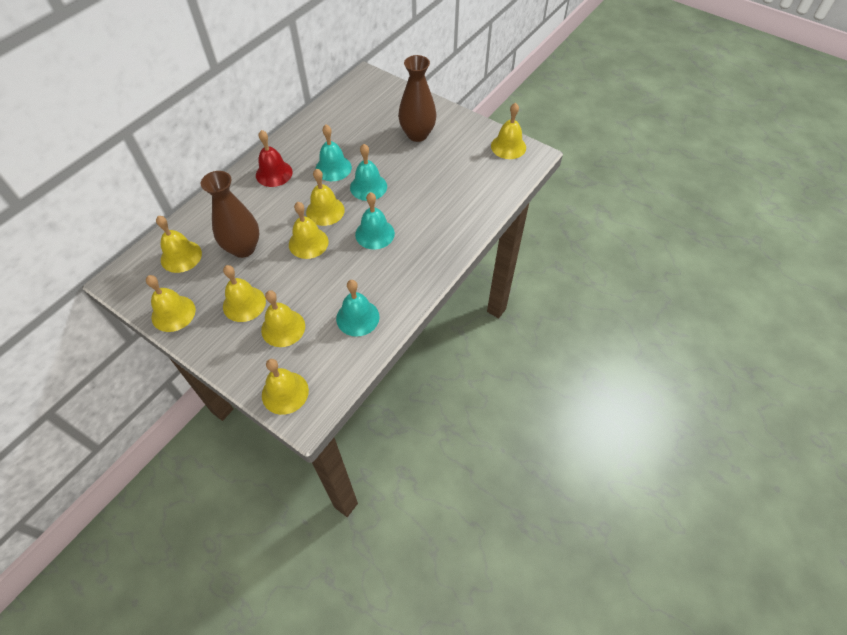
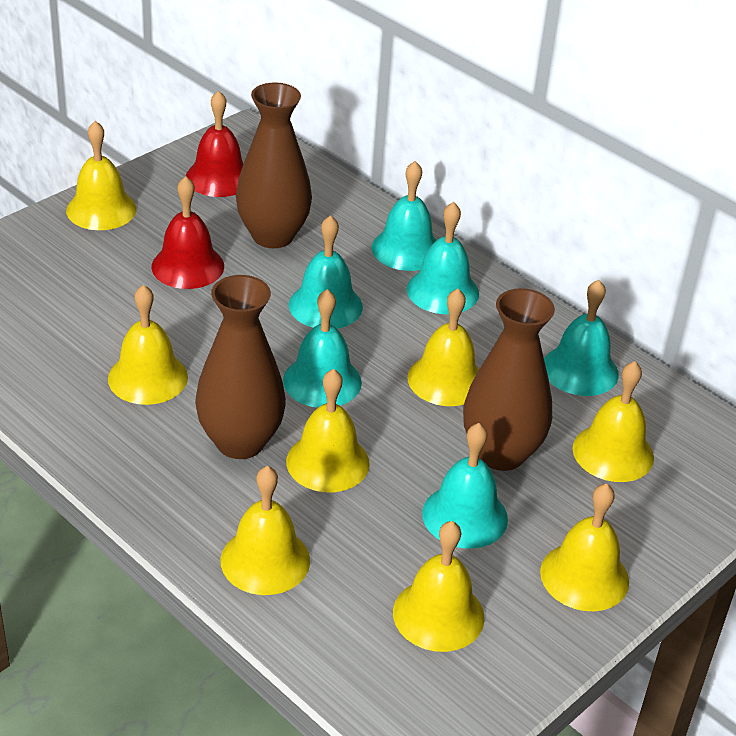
brown vase: 2 -> 3
red bell: 1 -> 2
turquoise bell: 4 -> 6

